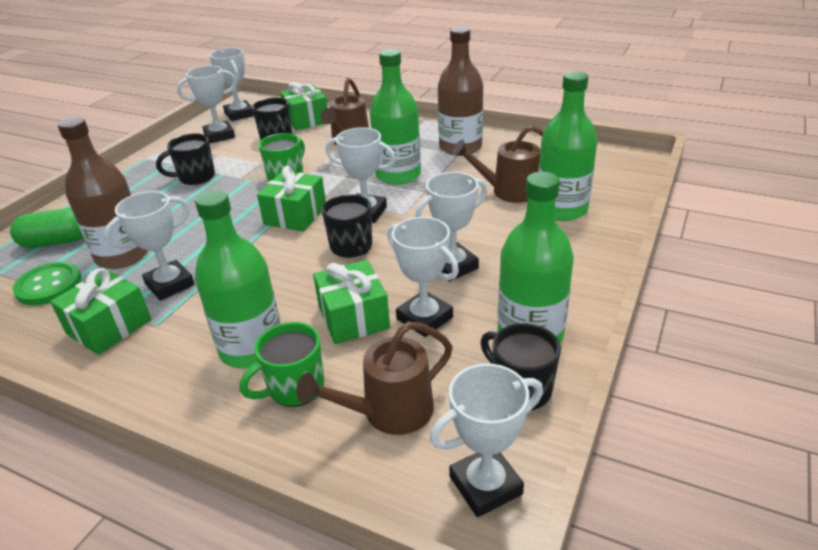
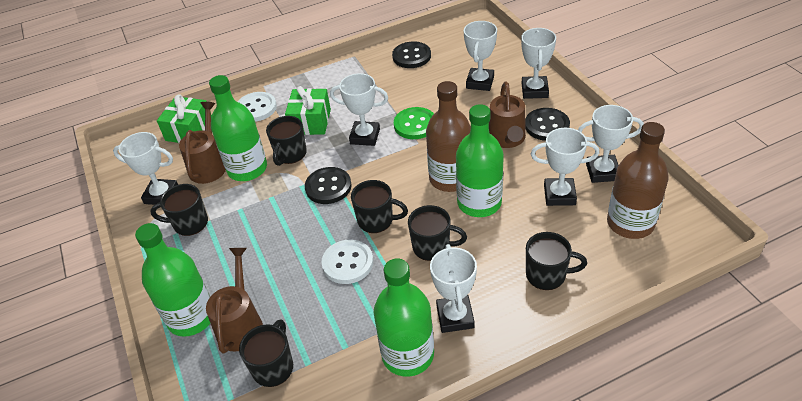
black button: 0 -> 3
black mug: 4 -> 6
green capsule: 1 -> 0
green gift: 4 -> 2
green mug: 2 -> 0
white button: 0 -> 2

